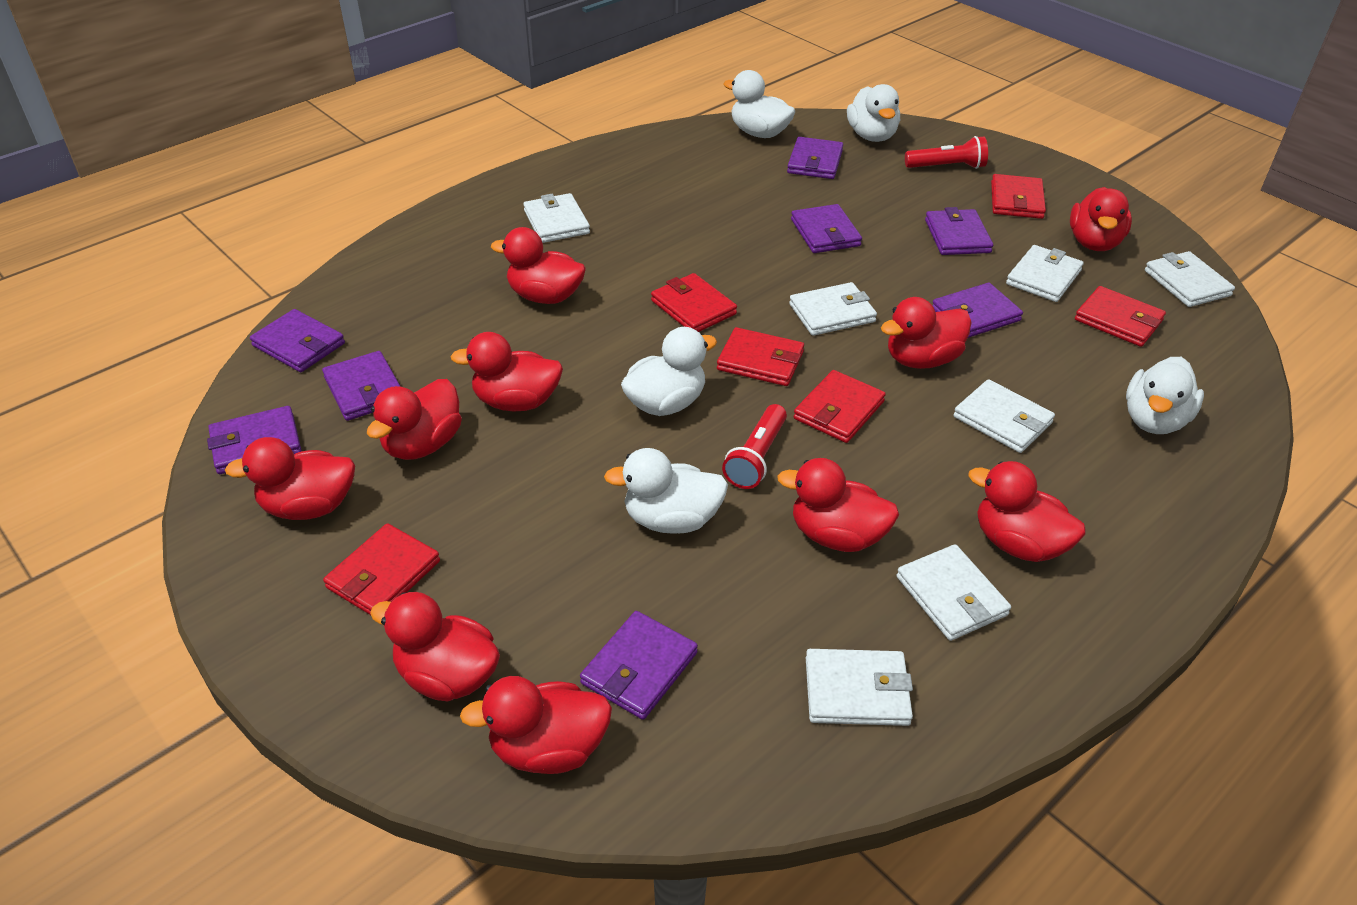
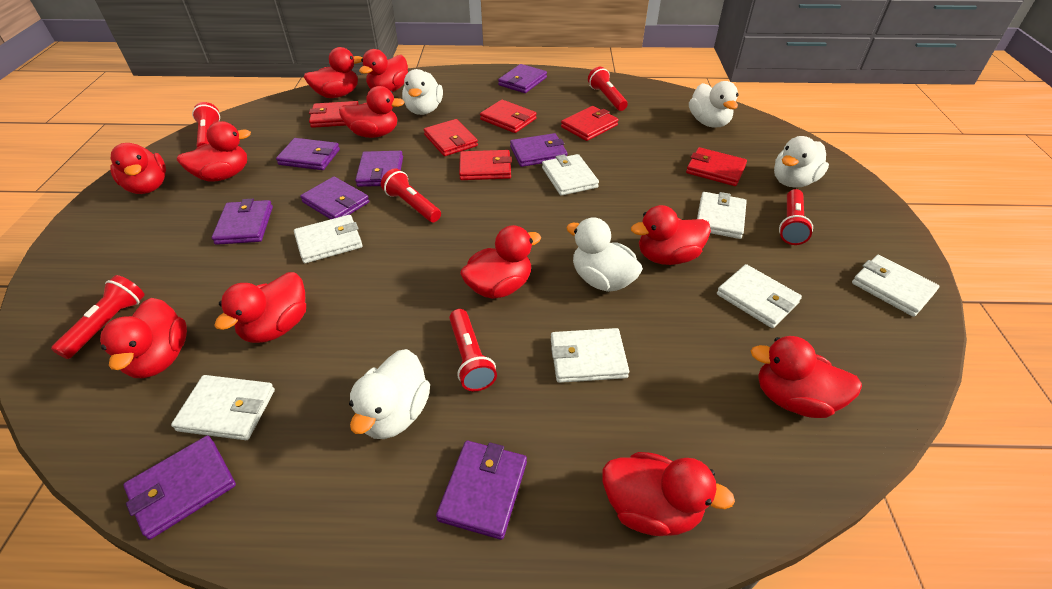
red duck: 10 -> 11
red flashlight: 2 -> 6

